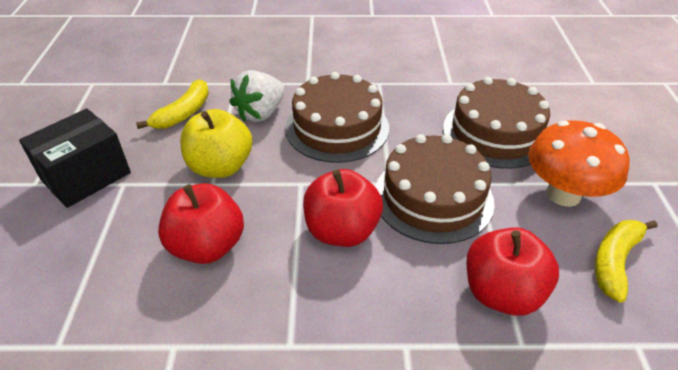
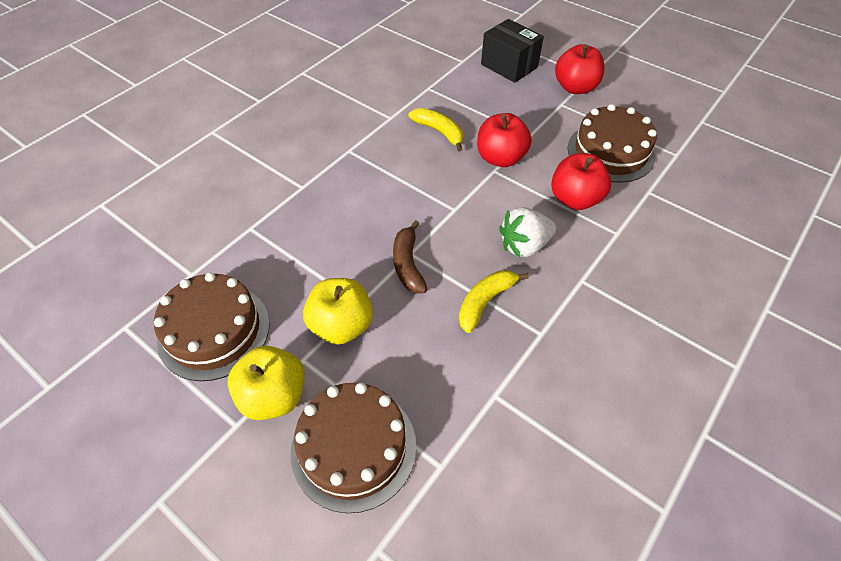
brown banana: 0 -> 1
orange mushroom: 1 -> 0
yellow apple: 1 -> 2

